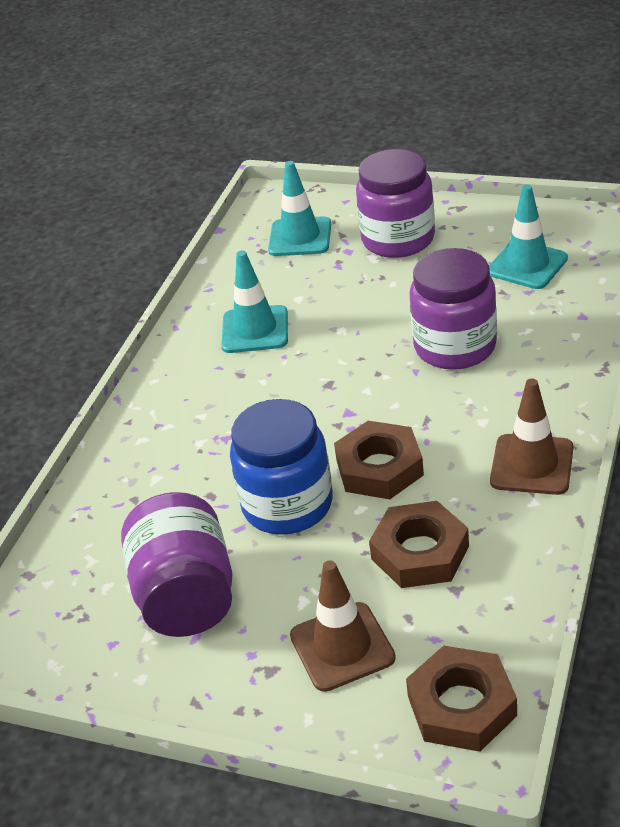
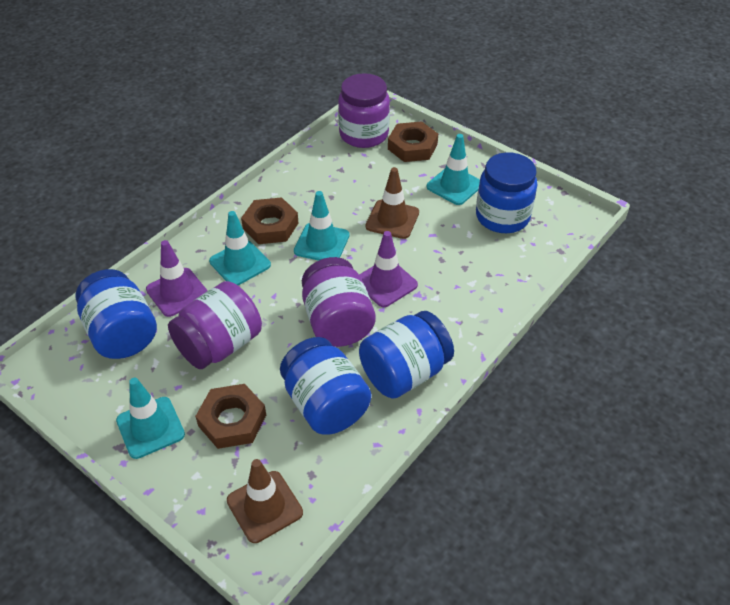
blue jar: 1 -> 4
purple traffic cone: 0 -> 2
turquoise traffic cone: 3 -> 4

